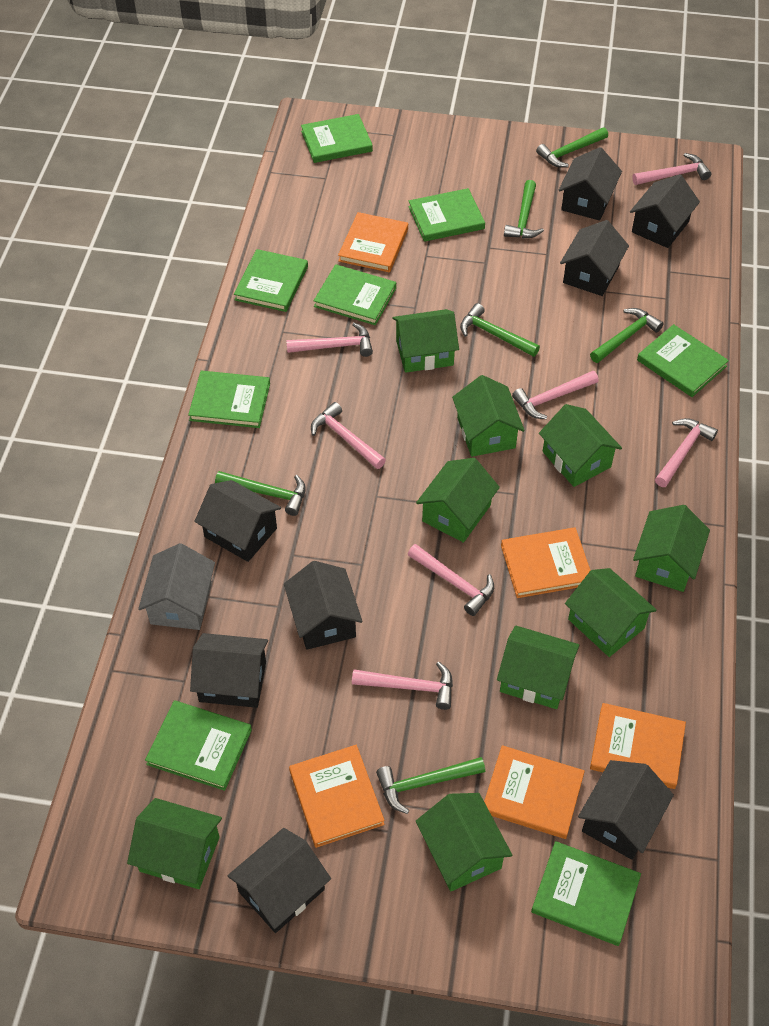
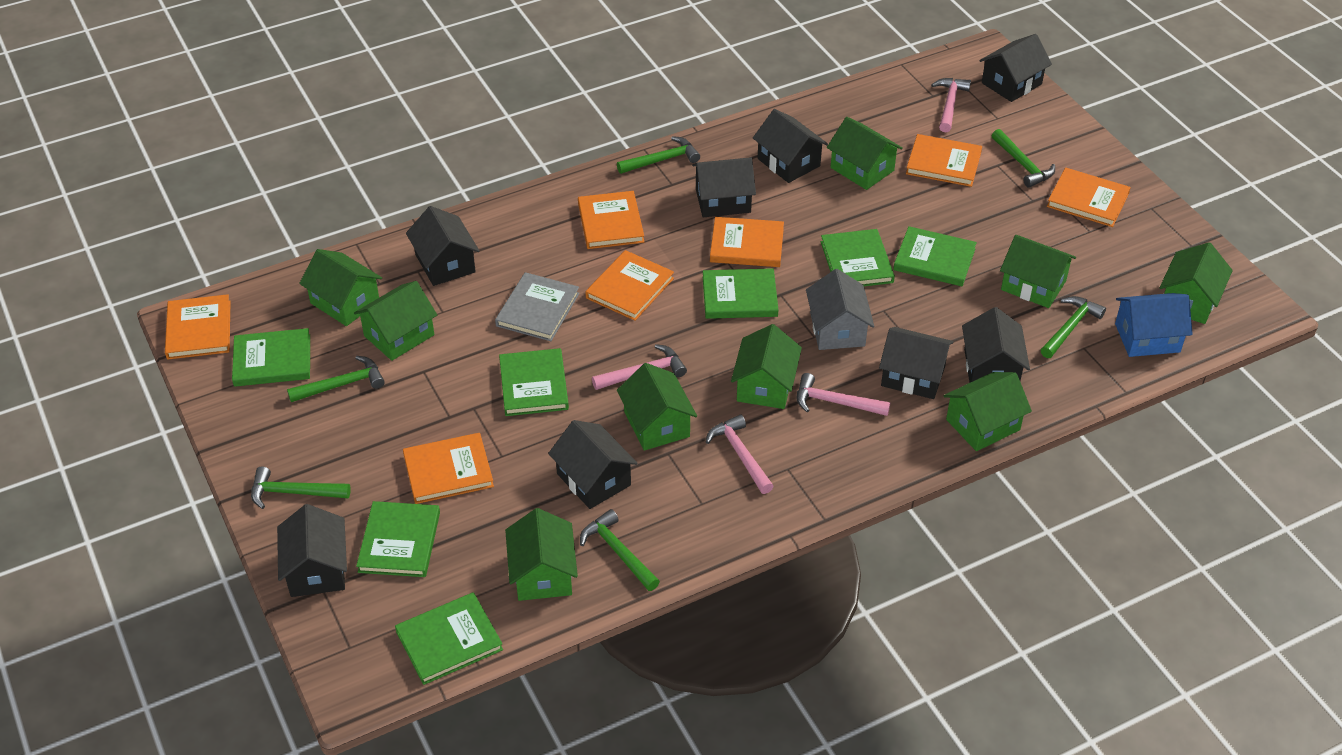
blue house: 0 -> 1
green book: 8 -> 7
grey book: 0 -> 1
orange book: 5 -> 7
pink hammer: 7 -> 4

